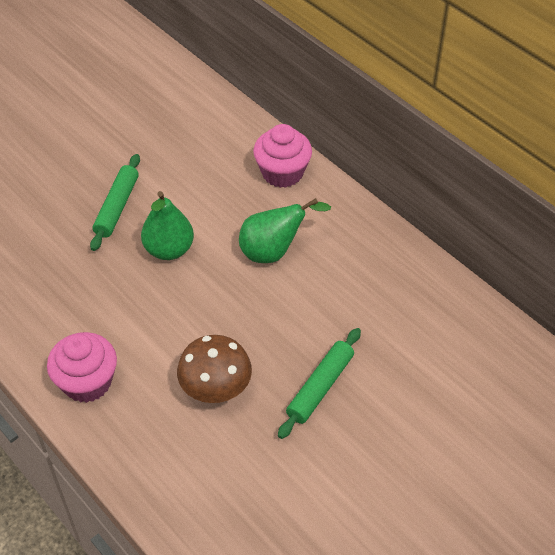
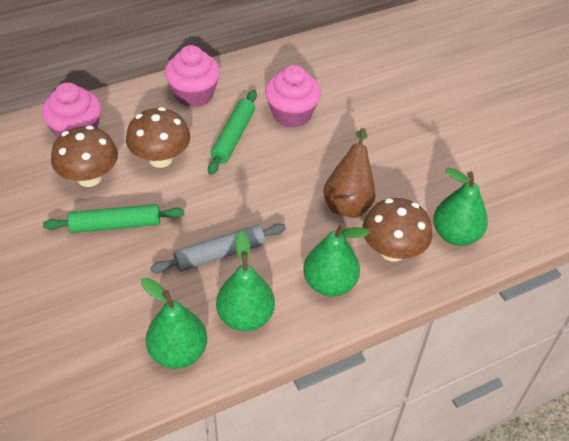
brown mushroom: 1 -> 3
brown pear: 0 -> 1
green pear: 2 -> 4
grey rolling pin: 0 -> 1
pink cupcake: 2 -> 3

